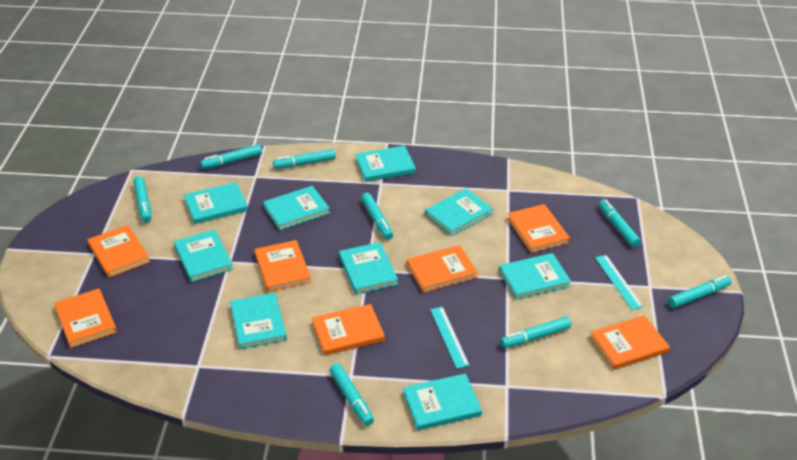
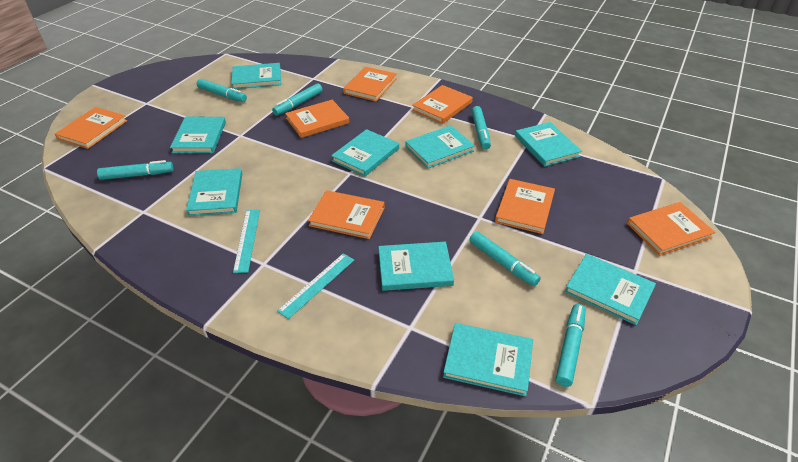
turquoise marker: 8 -> 6

